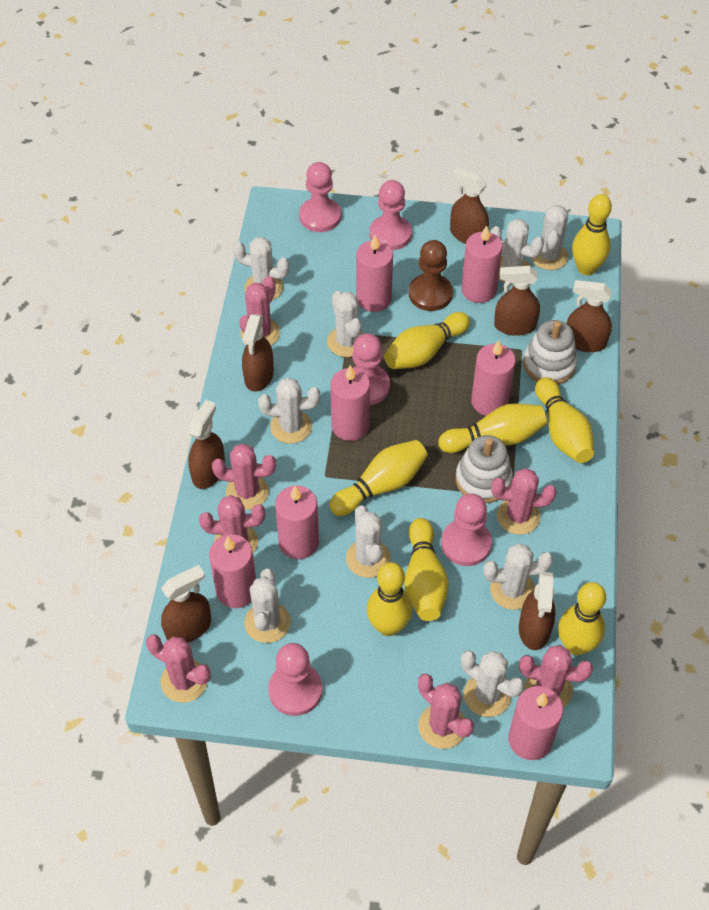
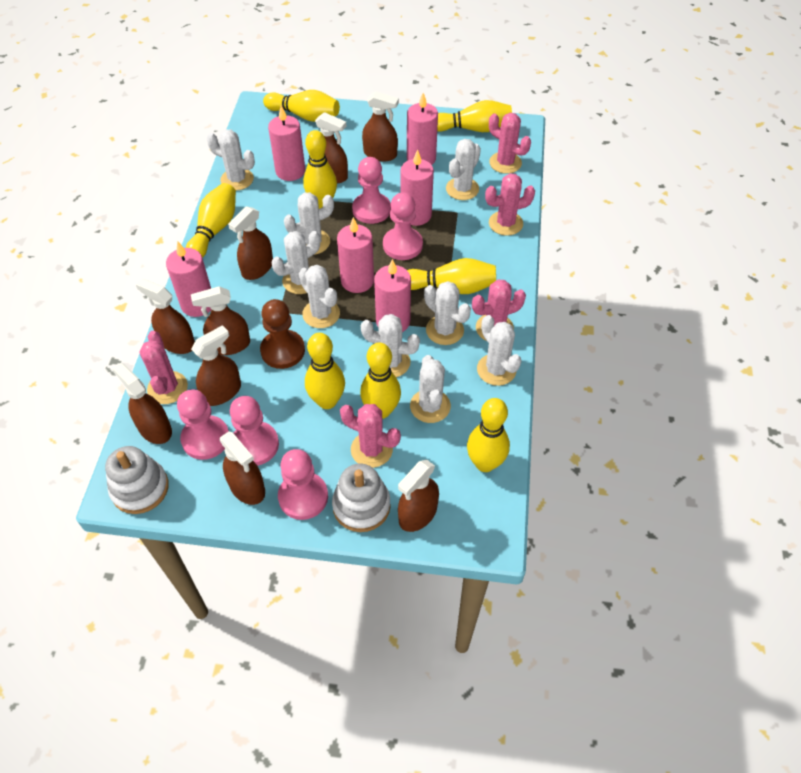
brown spray bottle: 7 -> 9
pink cactus: 7 -> 5
pink candle: 7 -> 6

